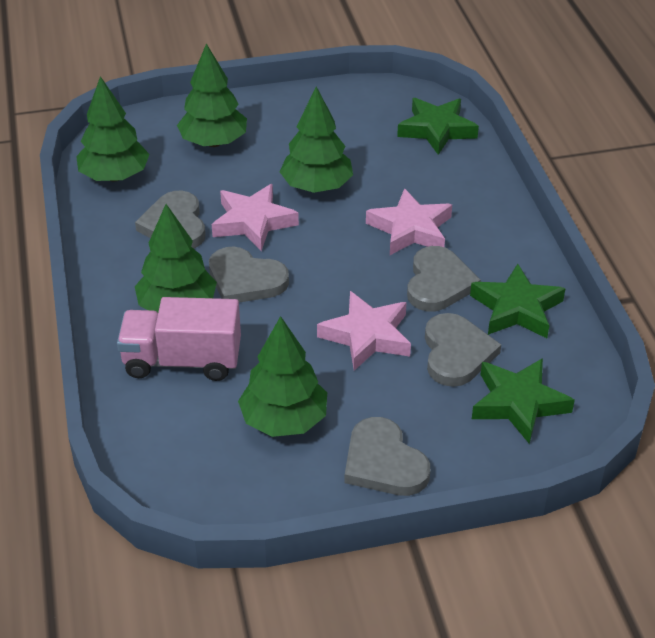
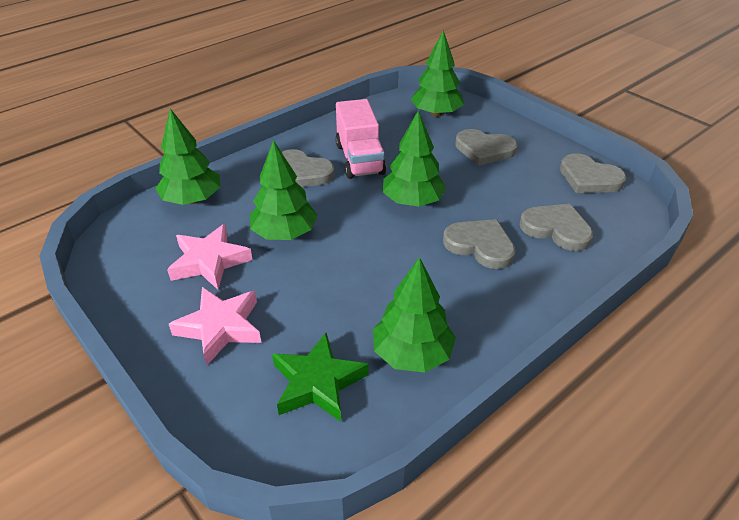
green star: 3 -> 1
pink star: 3 -> 2

